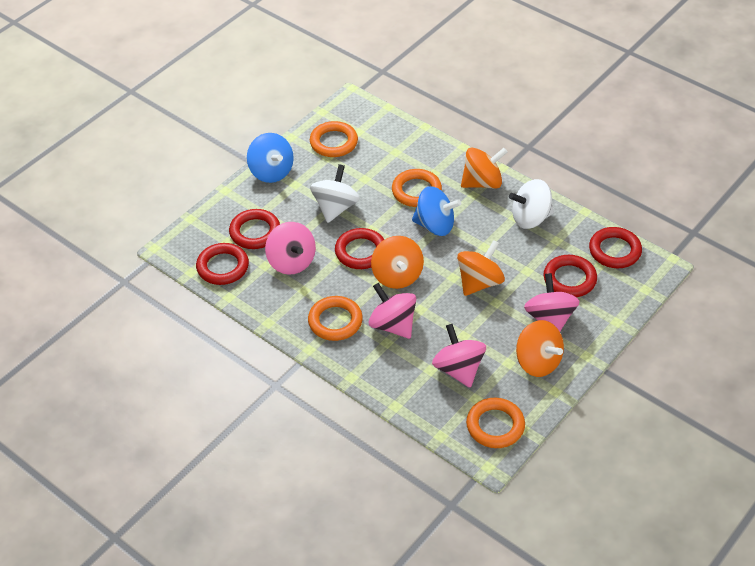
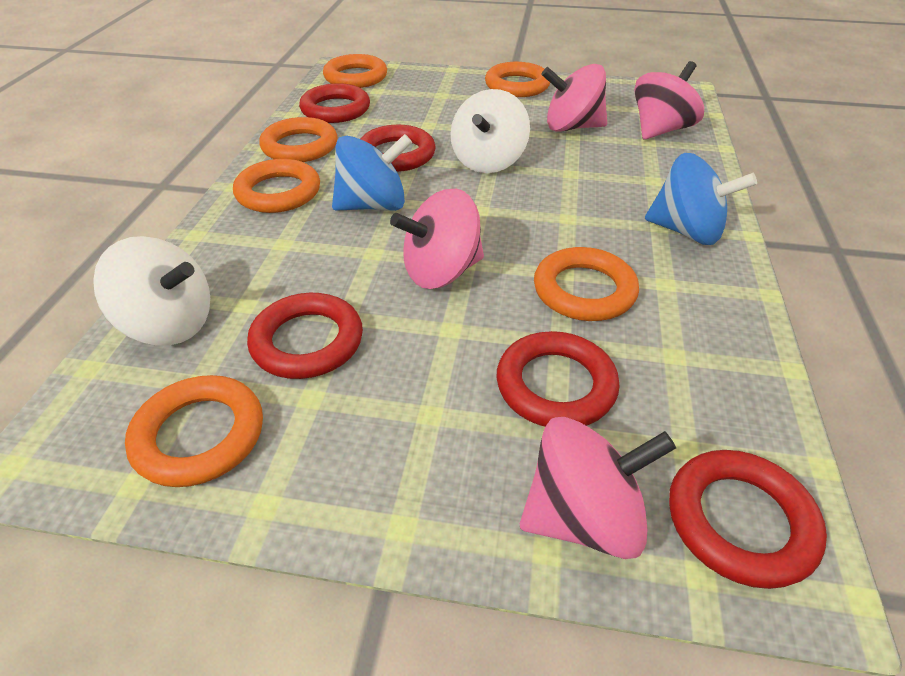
orange ring: 4 -> 6
orange spinning top: 4 -> 0

